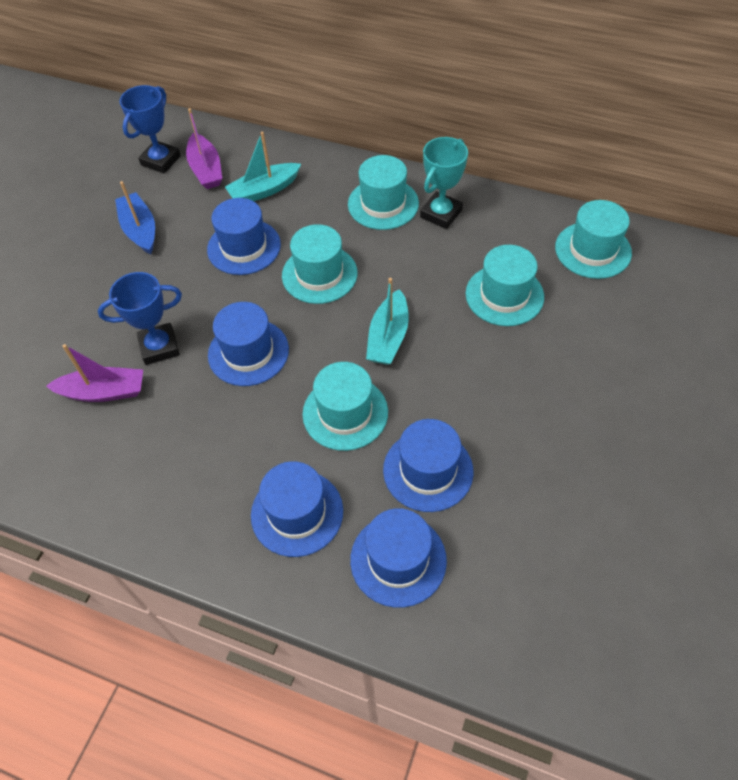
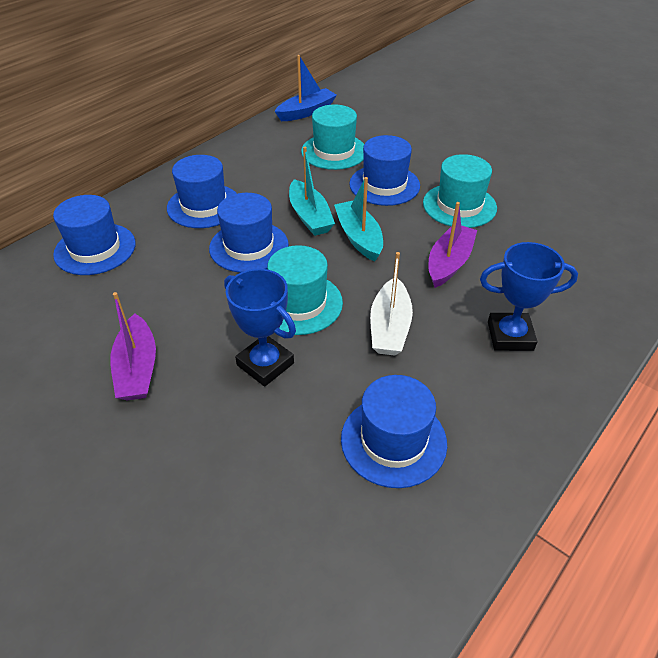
turquoise hat: 5 -> 3
turquoise trophy: 1 -> 0
white boat: 0 -> 1

